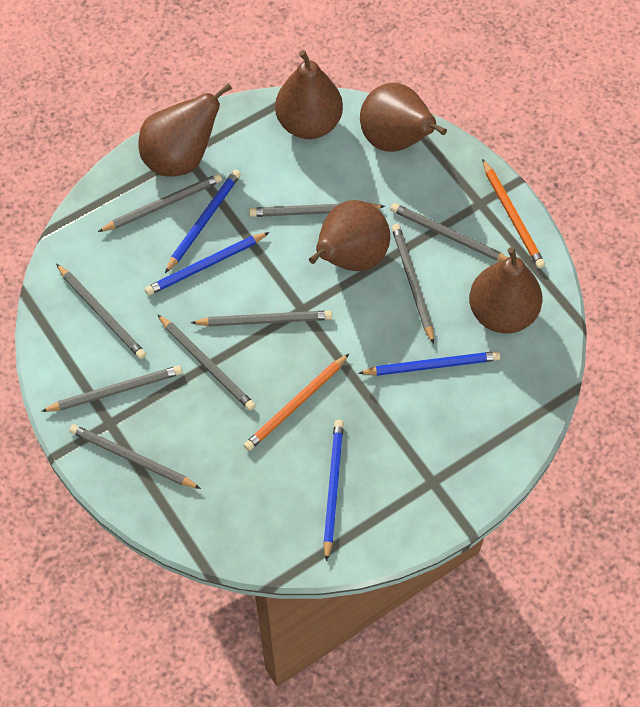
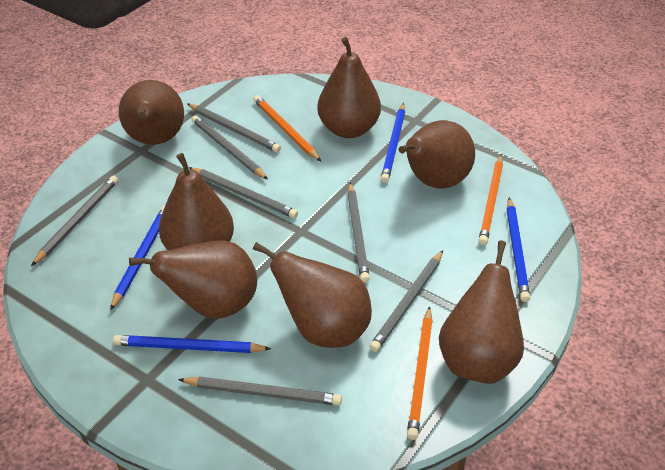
brown pear: 5 -> 7
grey pencil: 9 -> 7
orange pencil: 2 -> 3

